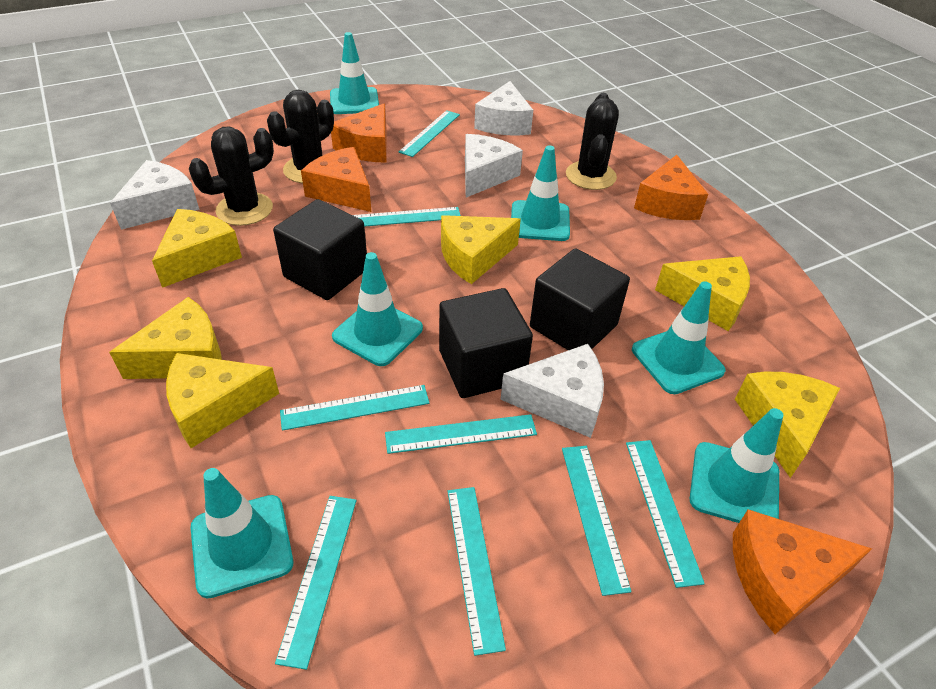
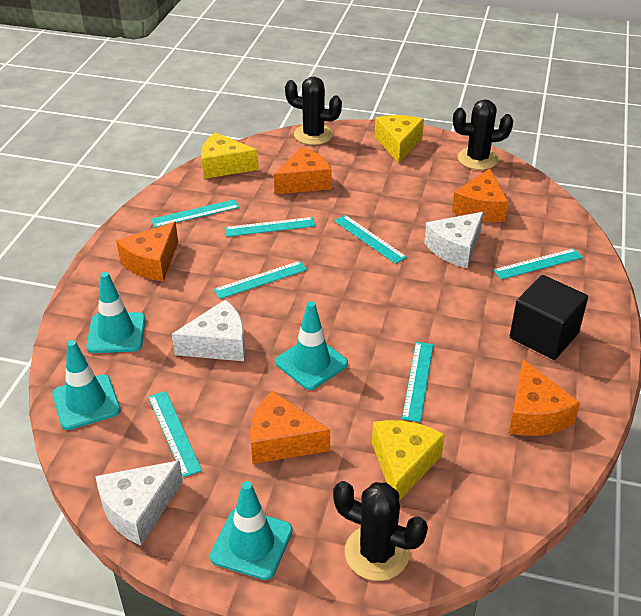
black cube: 3 -> 1
orange cheese: 4 -> 5
turquoise ruler: 8 -> 7
turquoise traffic cone: 6 -> 4
white cheese: 4 -> 3
yellow cheese: 6 -> 3

